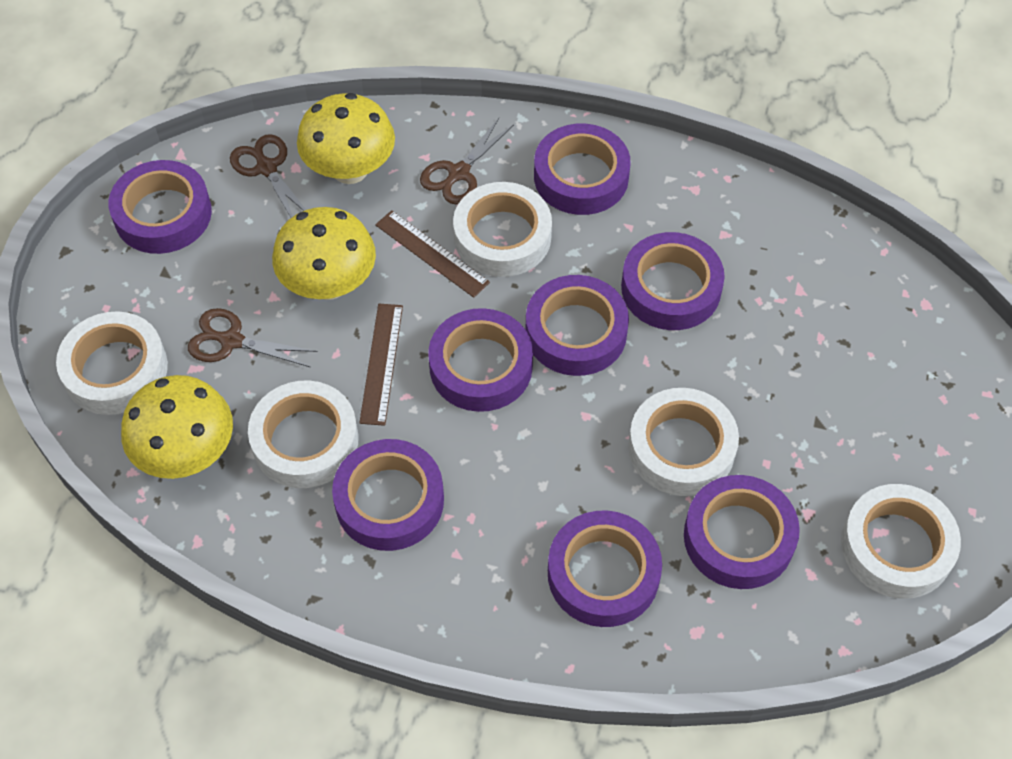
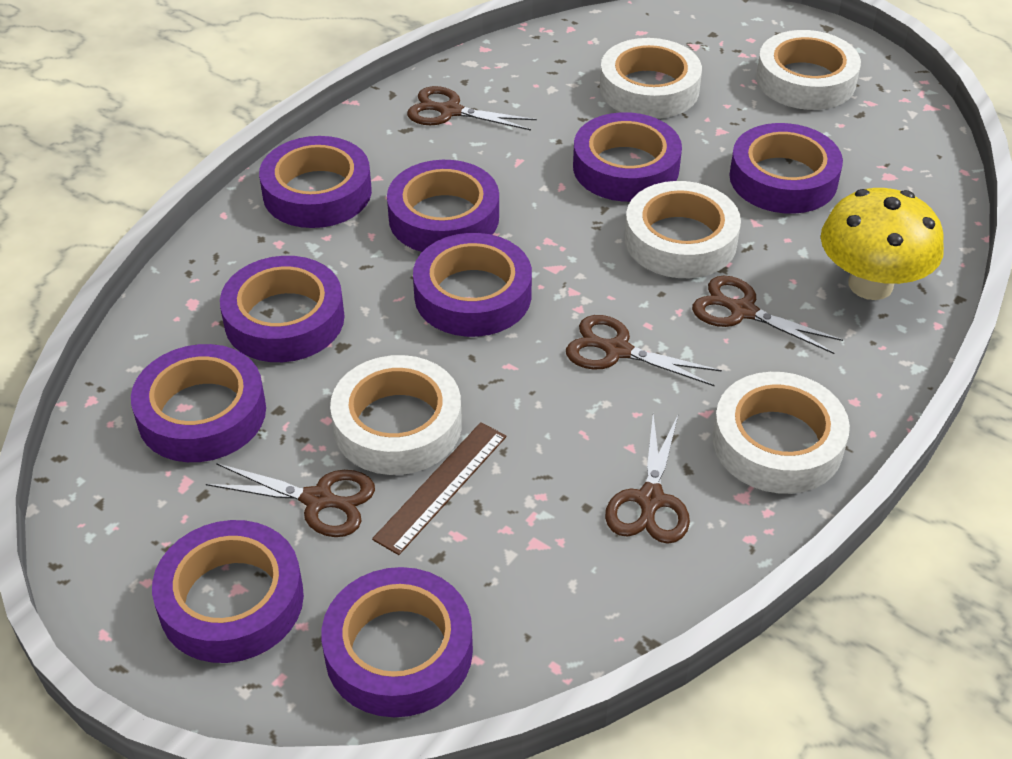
brown ruler: 2 -> 1
brown scissors: 3 -> 5
purple tape: 8 -> 9
yellow mushroom: 3 -> 1

